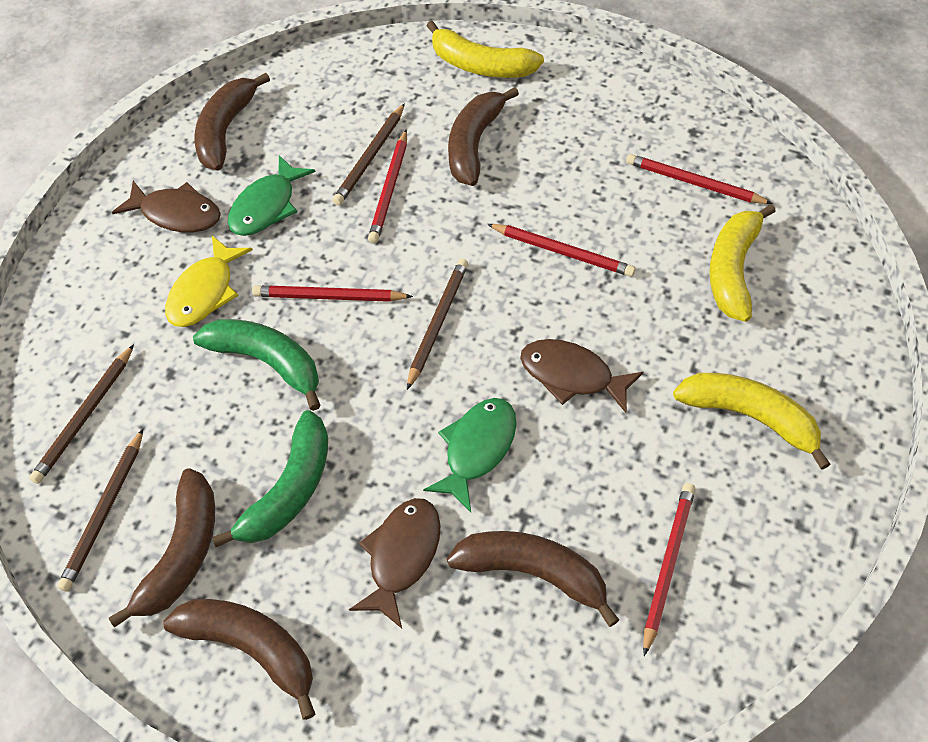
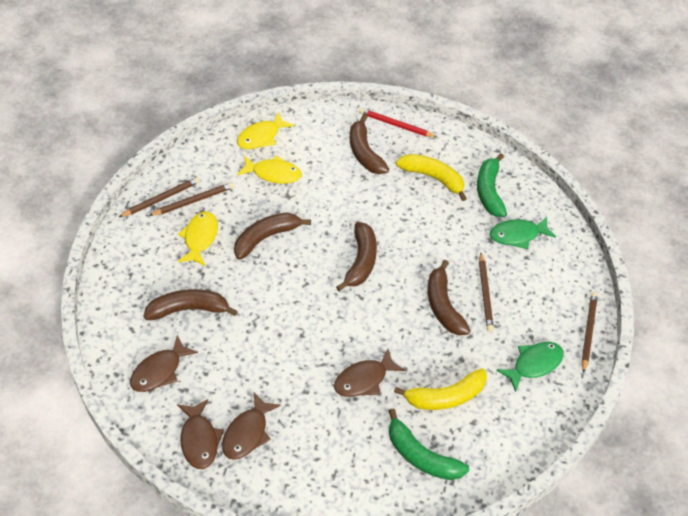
brown fish: 3 -> 4
red pencil: 5 -> 1
yellow banana: 3 -> 2
yellow fish: 1 -> 3

